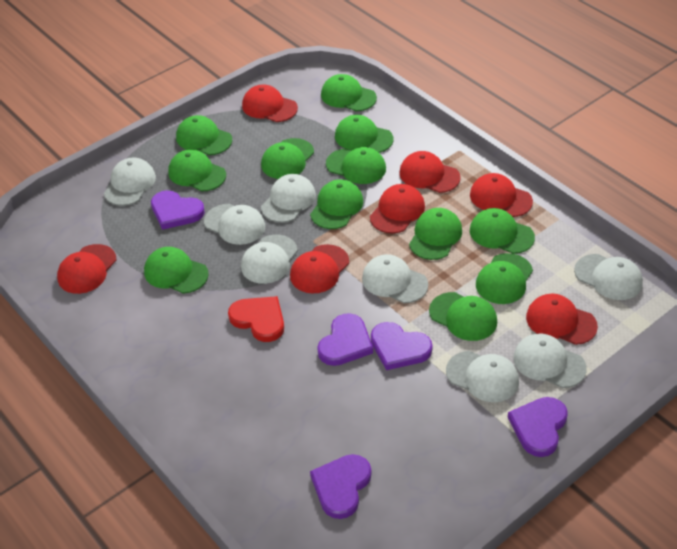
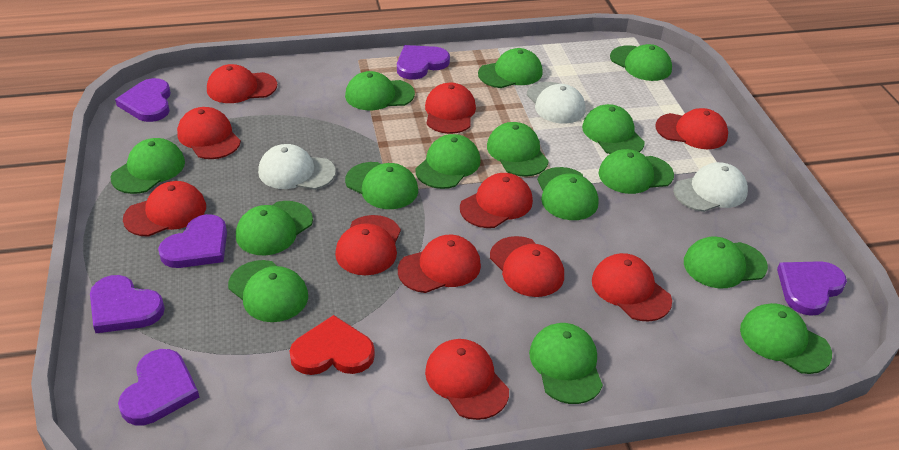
green cap: 12 -> 15
purple heart: 5 -> 6
red cap: 7 -> 11
white cap: 8 -> 3

